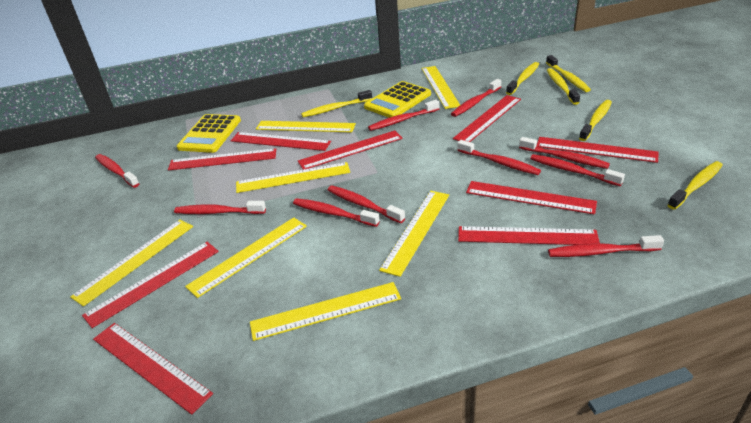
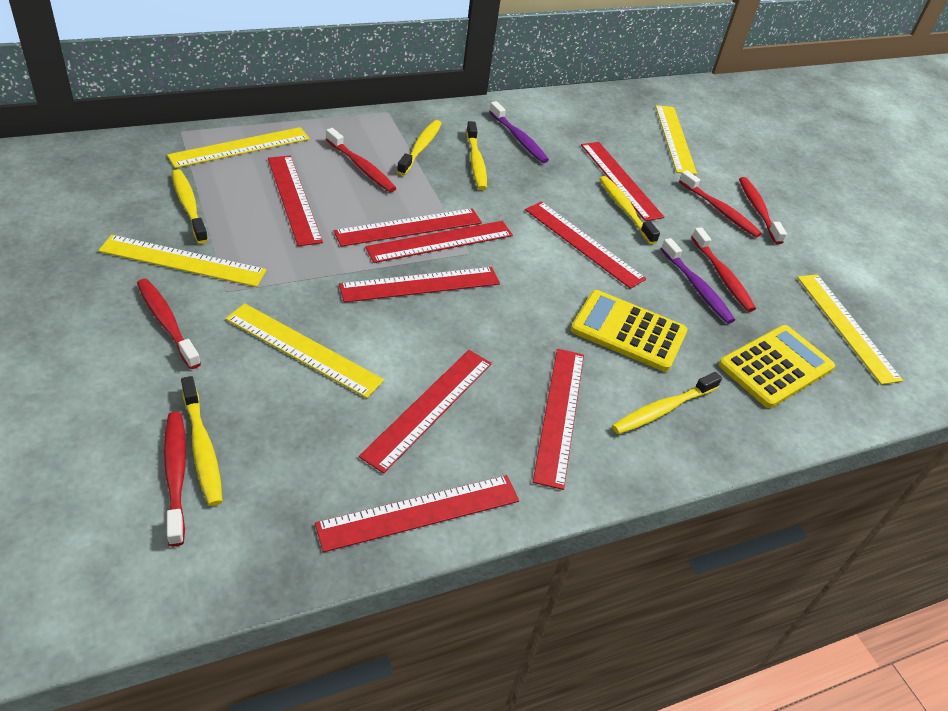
purple toothbrush: 0 -> 2
red toothbrush: 10 -> 6
yellow ruler: 7 -> 5

